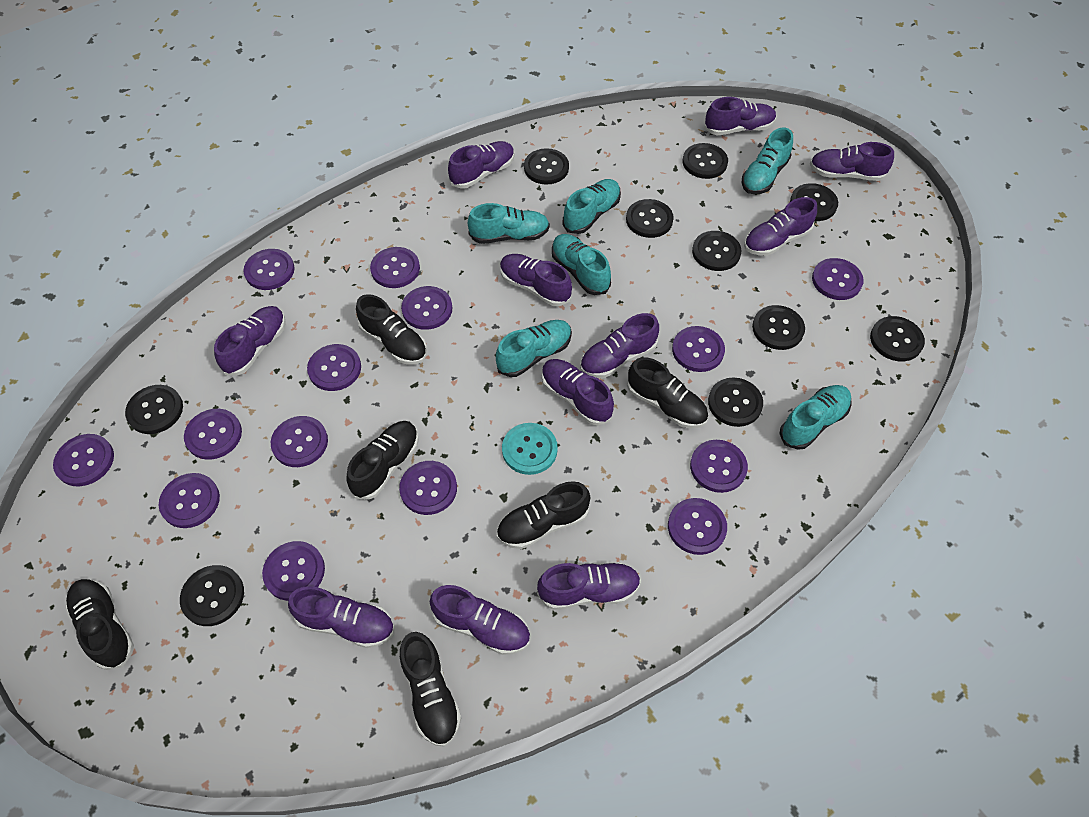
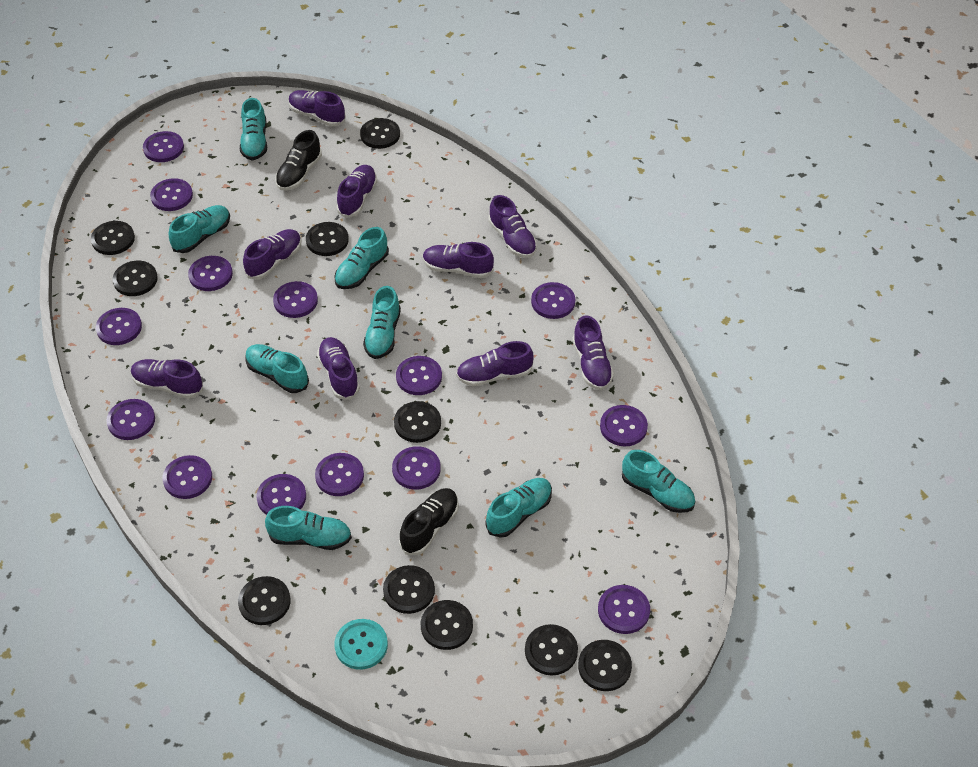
black shoe: 6 -> 2
purple shoe: 11 -> 9
turquoise shoe: 6 -> 8

